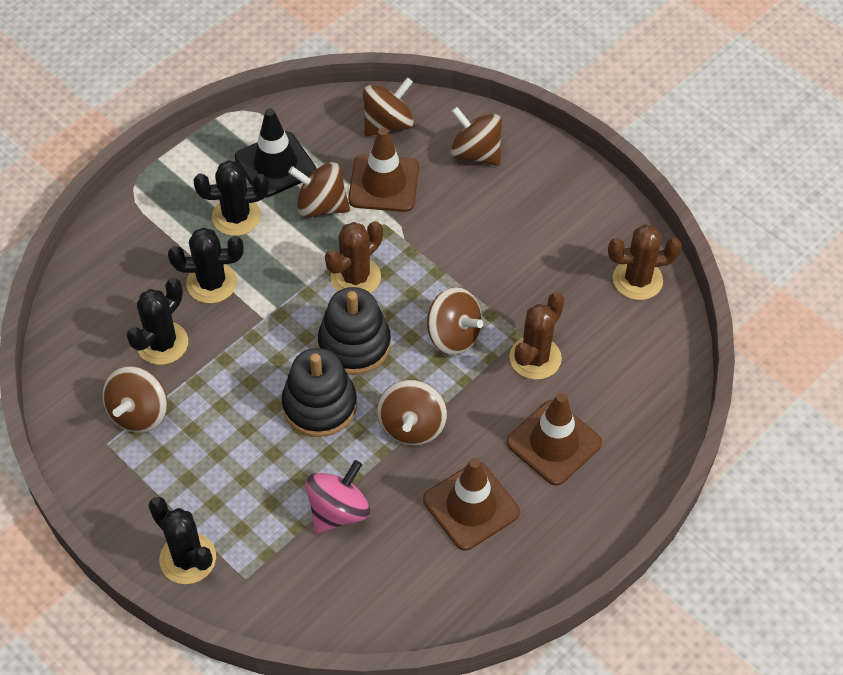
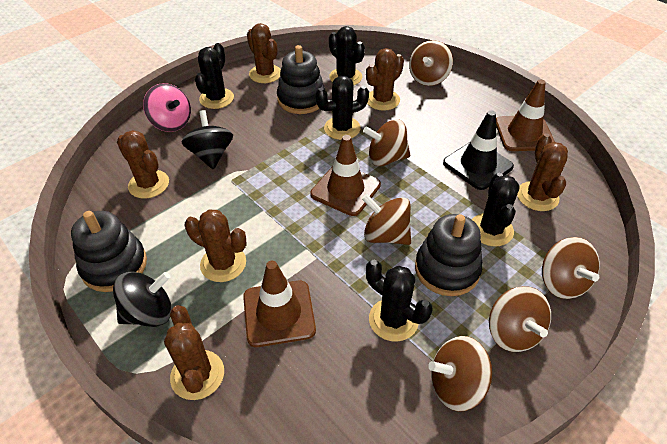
black cactus: 4 -> 5
black spinning top: 0 -> 2
black stacking toy: 2 -> 3
brown cactus: 3 -> 6

